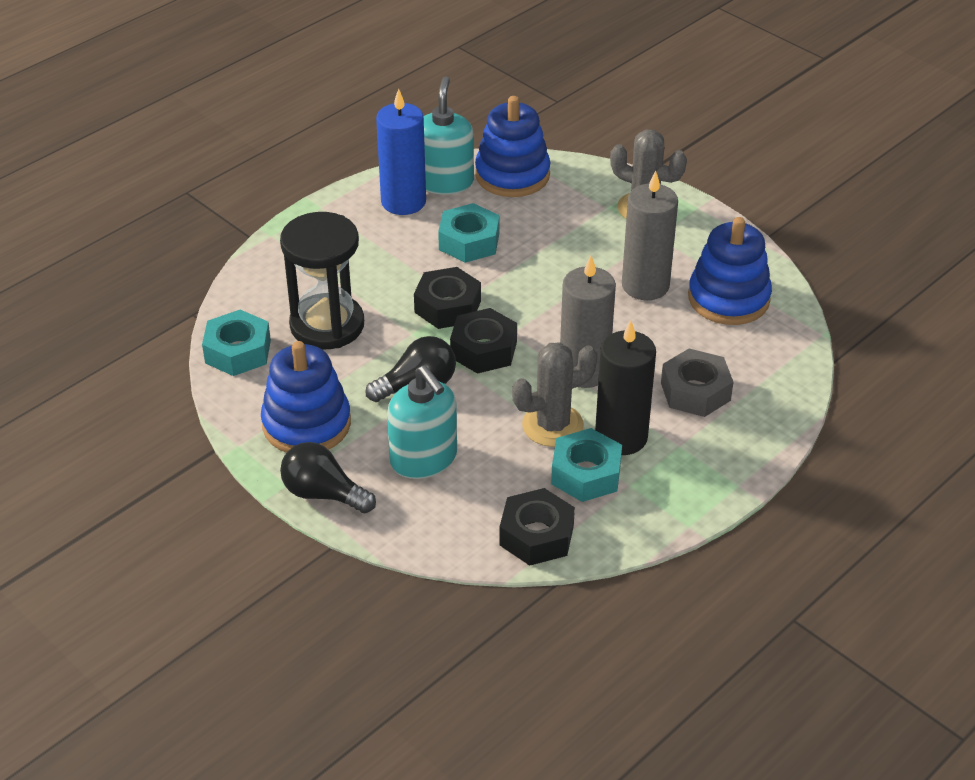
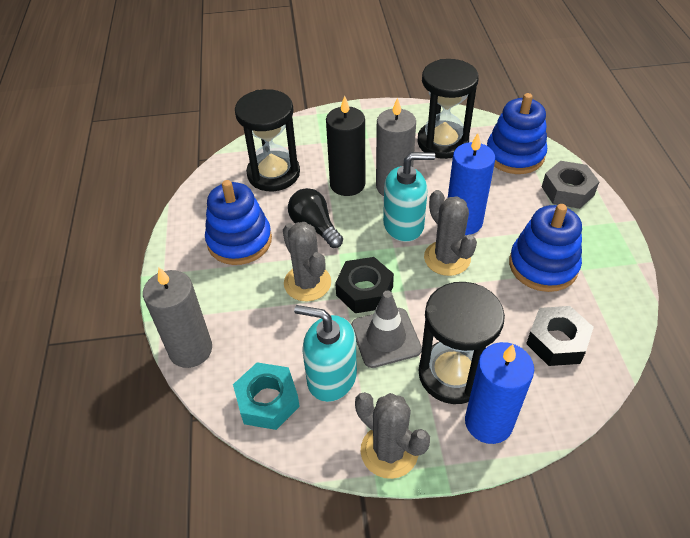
black hourglass: 1 -> 3
black light bulb: 2 -> 1
black nut: 3 -> 2
blue candle: 1 -> 2
grey cactus: 2 -> 3
grey traffic cone: 0 -> 1
turquoise nut: 3 -> 1

